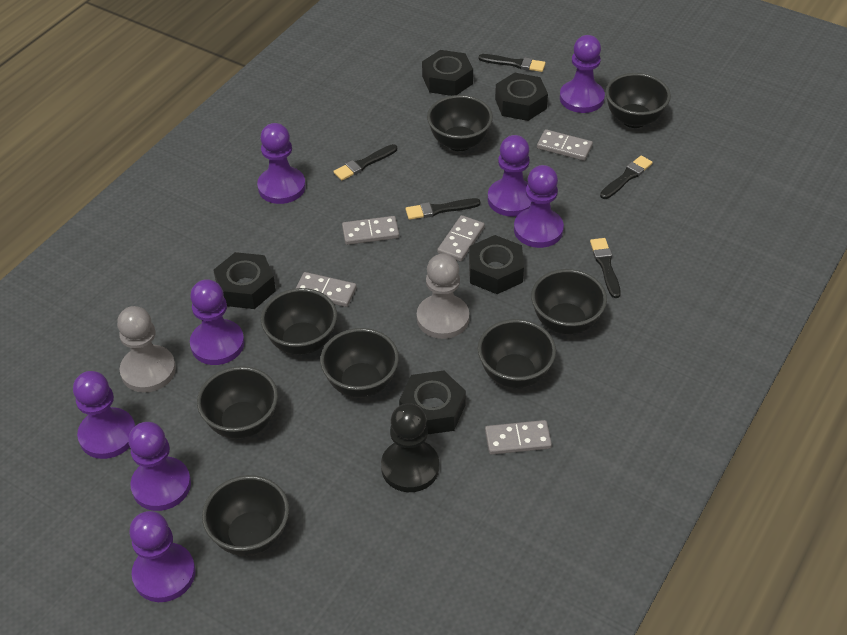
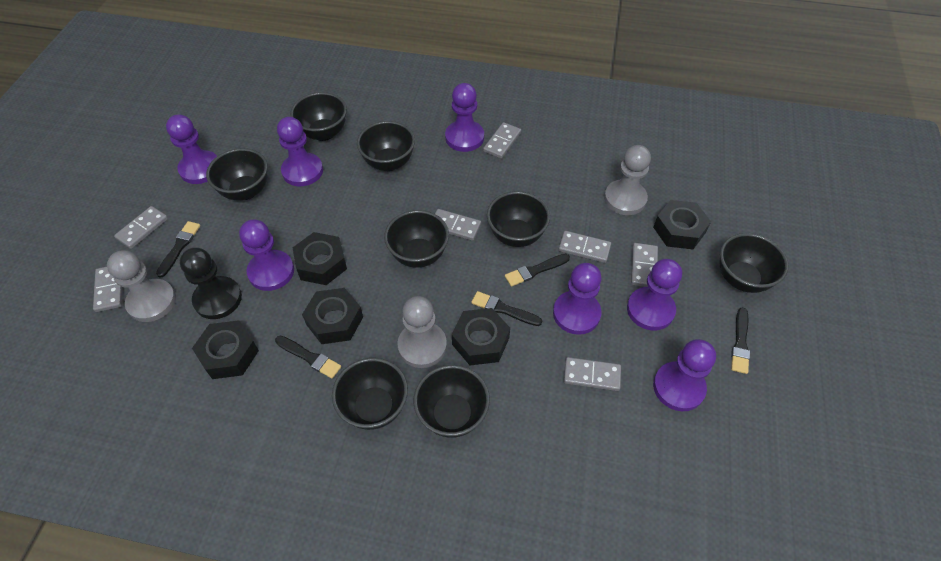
grey domino: 5 -> 7
grey pawn: 2 -> 3
purple pawn: 8 -> 7

